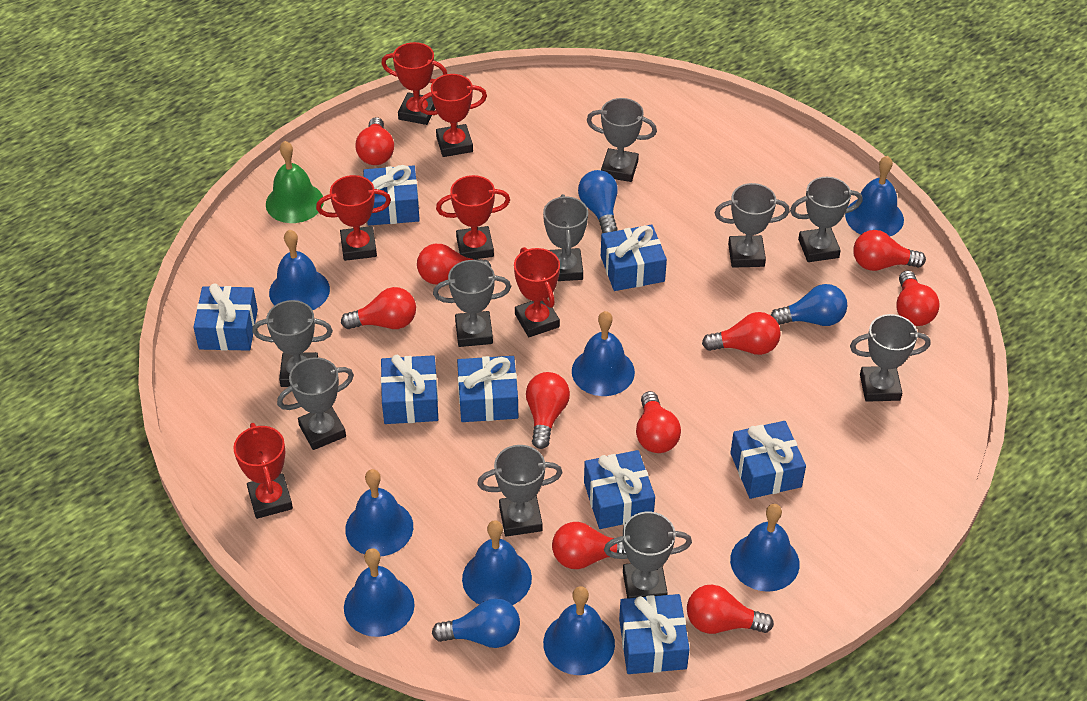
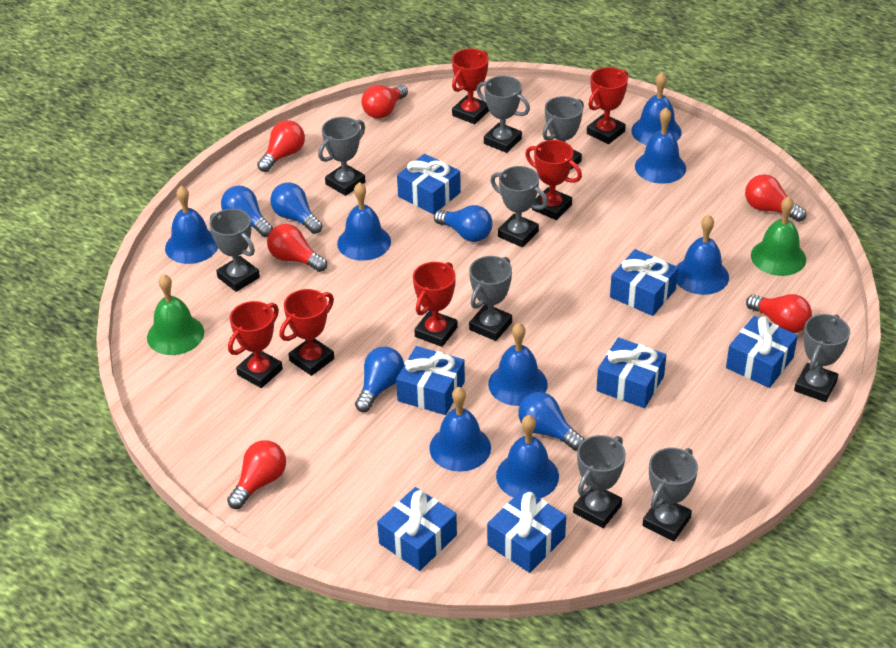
blue gift: 8 -> 7
blue light bulb: 3 -> 5
green bell: 1 -> 2
grey trophy: 10 -> 9
red light bulb: 10 -> 6

